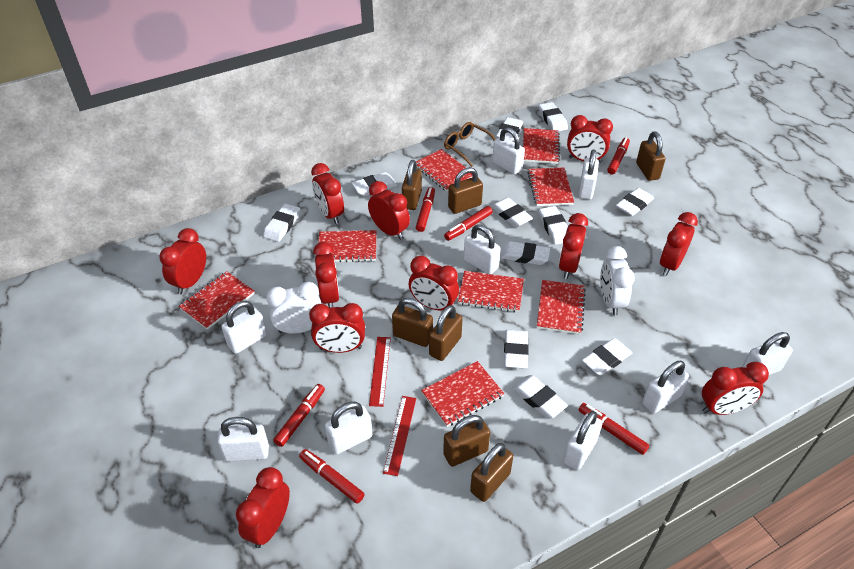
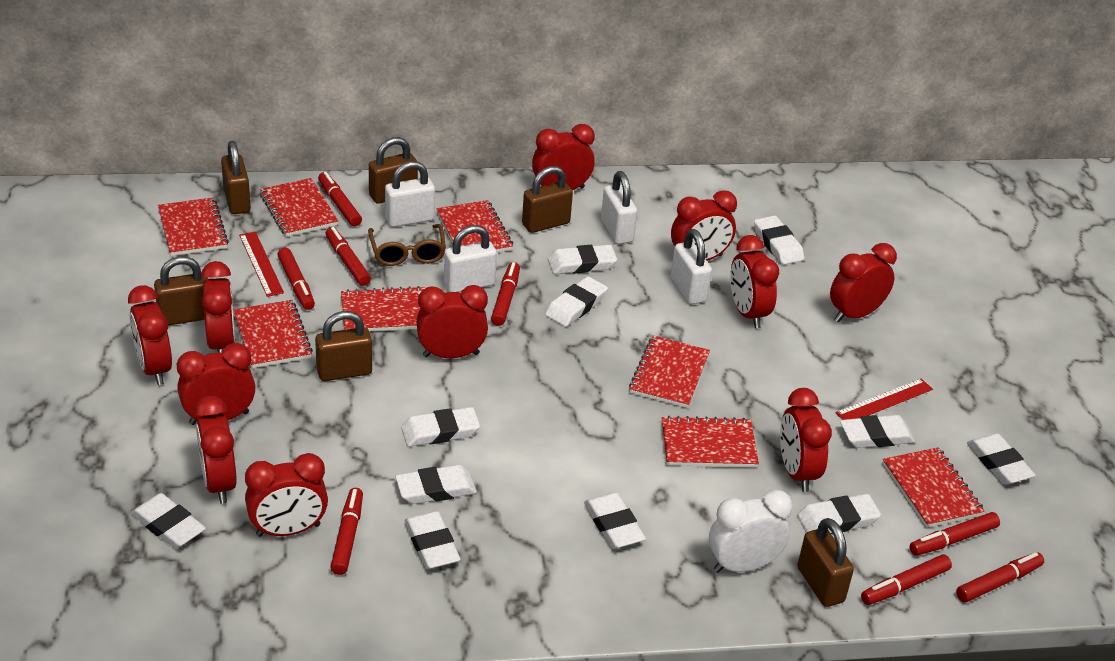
brown padlock: 7 -> 6
red marker: 6 -> 8
white clock: 2 -> 1
white padlock: 9 -> 4

